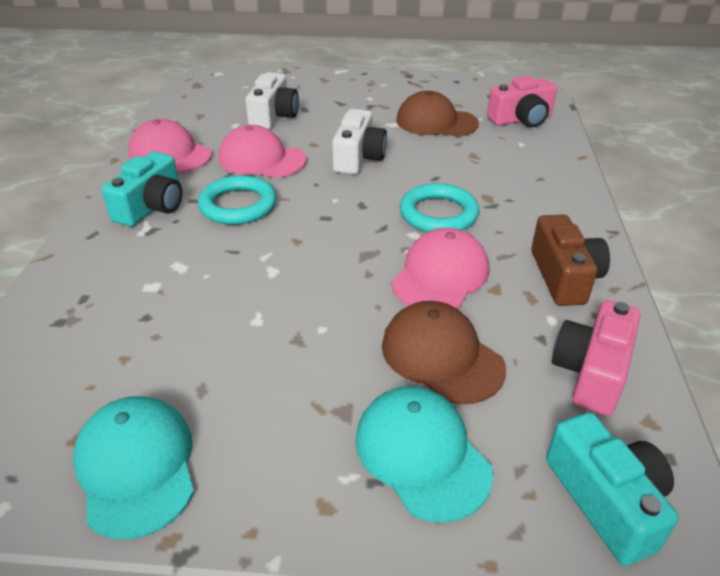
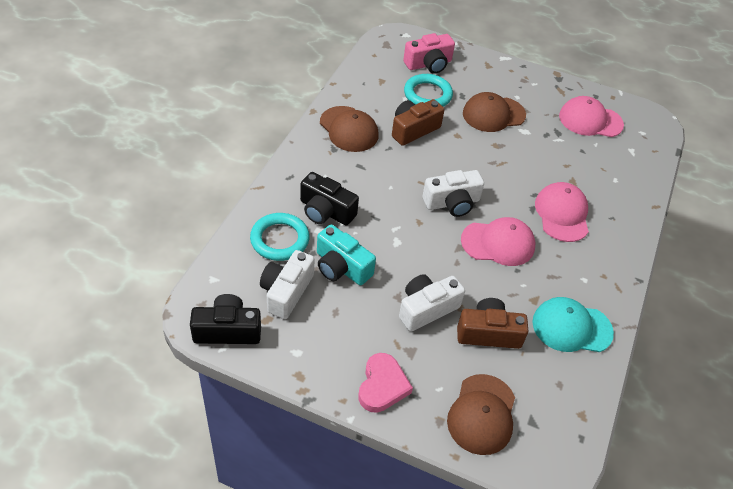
black camera: 0 -> 2
brown camera: 1 -> 2
brown cap: 2 -> 3
pink camera: 2 -> 1
pink heart: 0 -> 1
turquoise camera: 2 -> 1
turquoise cap: 2 -> 1
white camera: 2 -> 3

